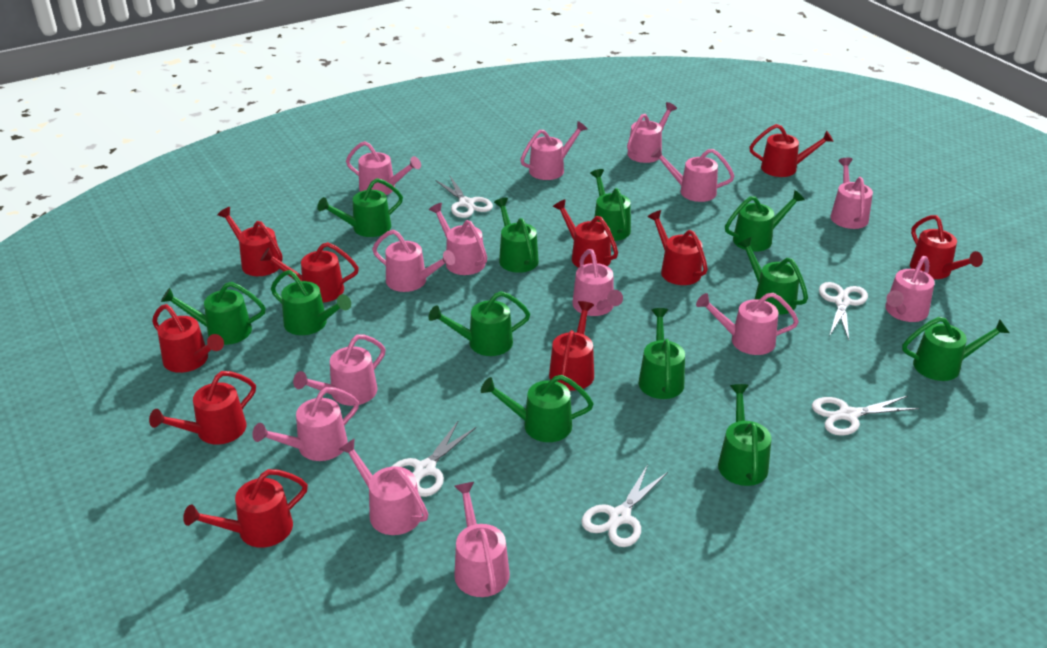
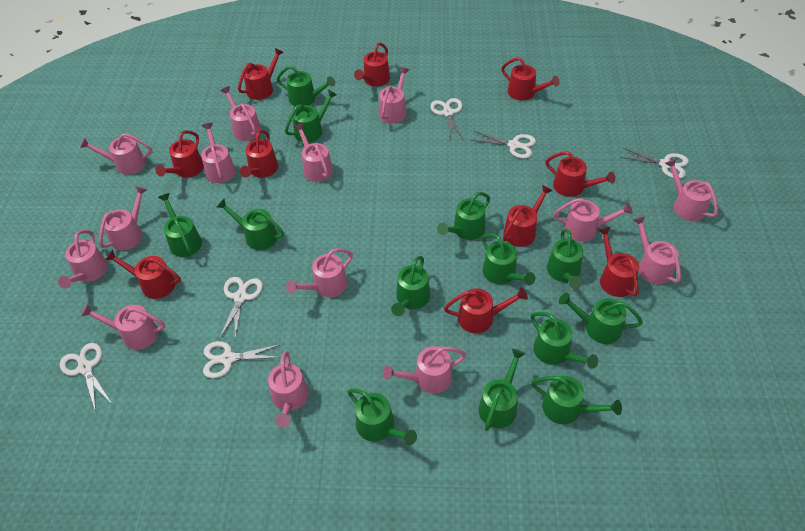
green watering can: 12 -> 13
white scissors: 5 -> 6

